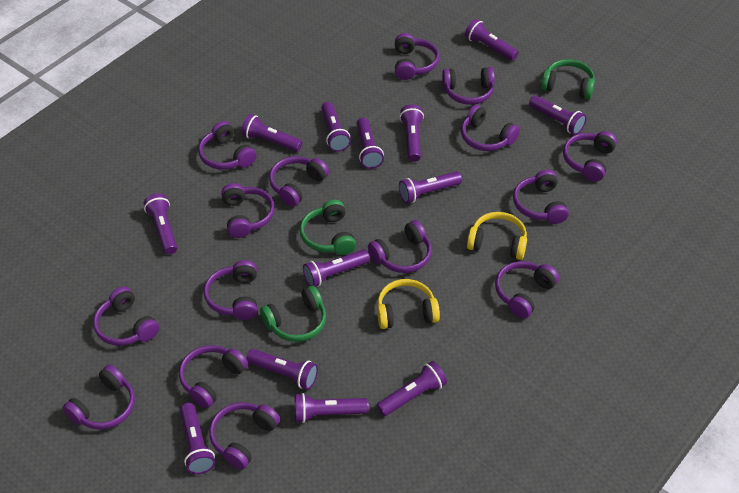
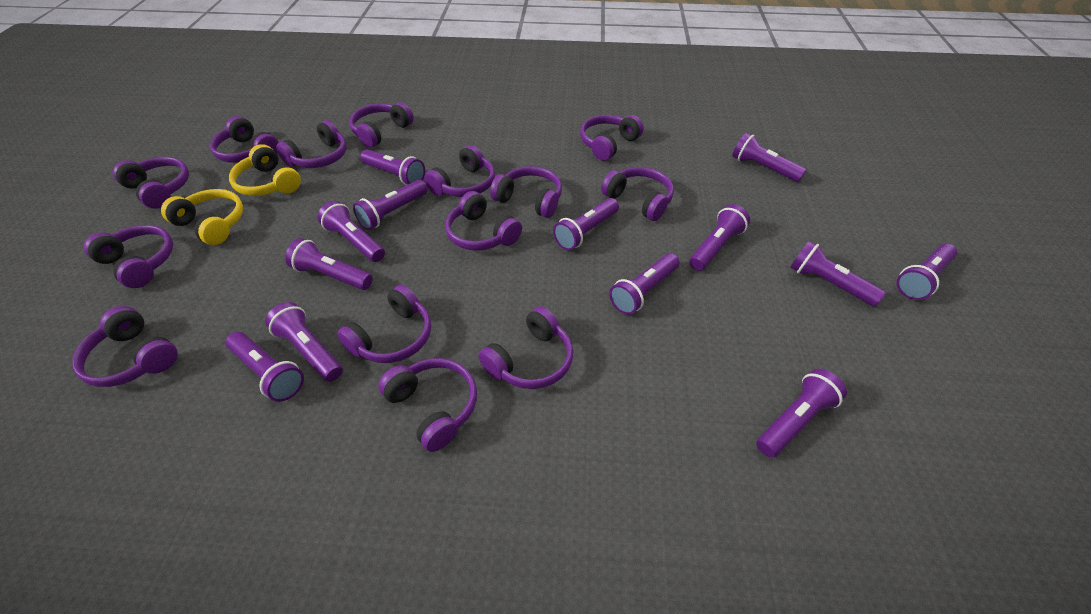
green headphones: 3 -> 0
purple headphones: 15 -> 14

